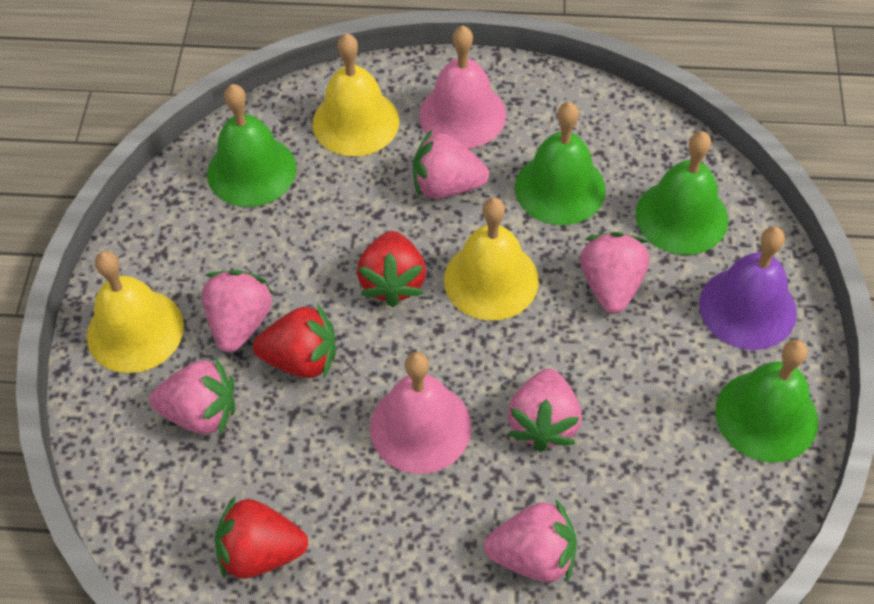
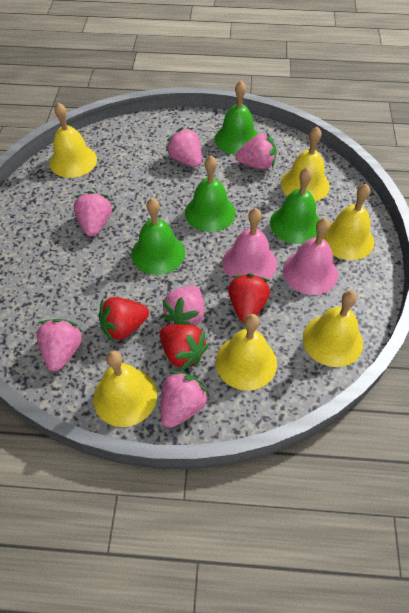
purple bell: 1 -> 0
yellow bell: 3 -> 6

